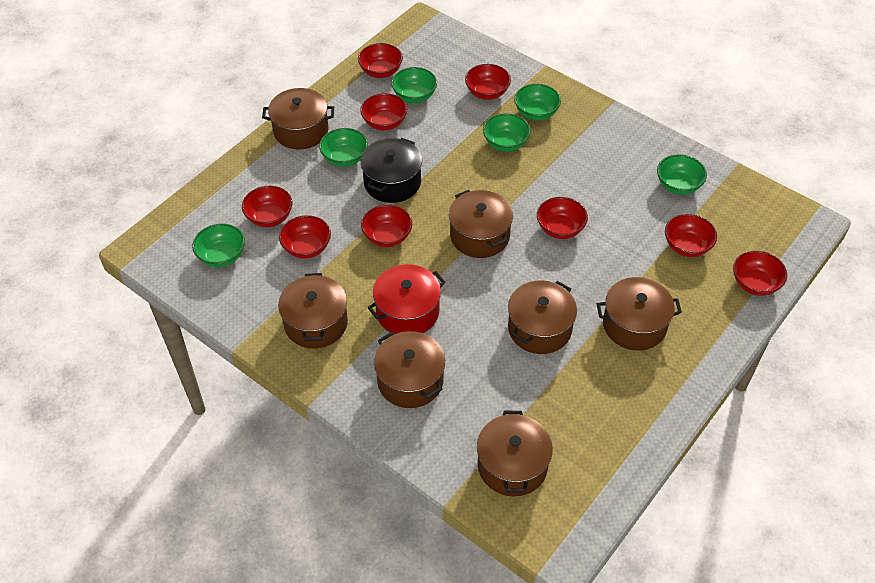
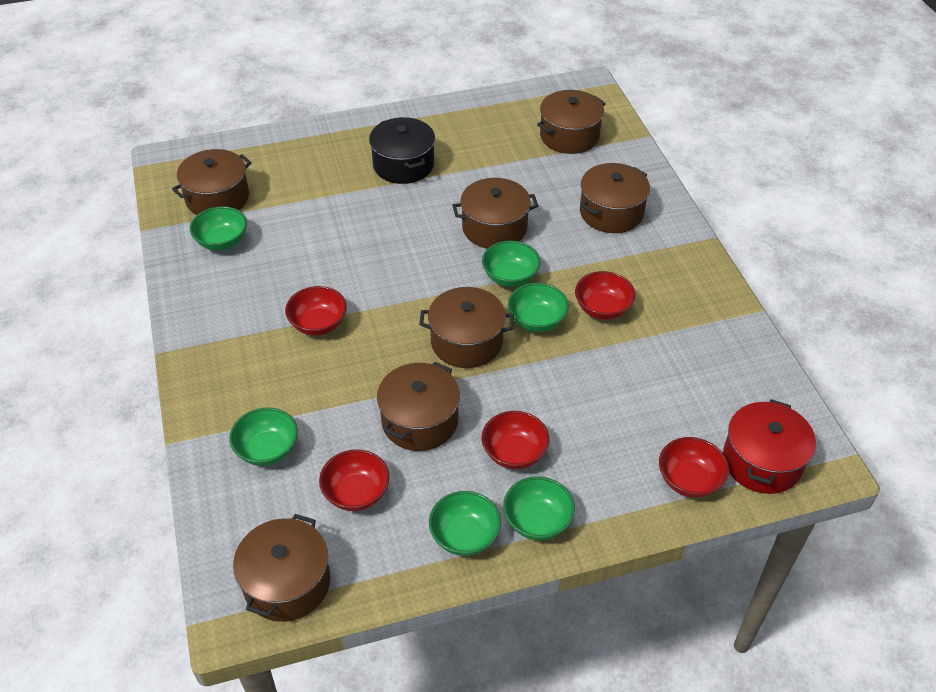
red bowl: 9 -> 5

